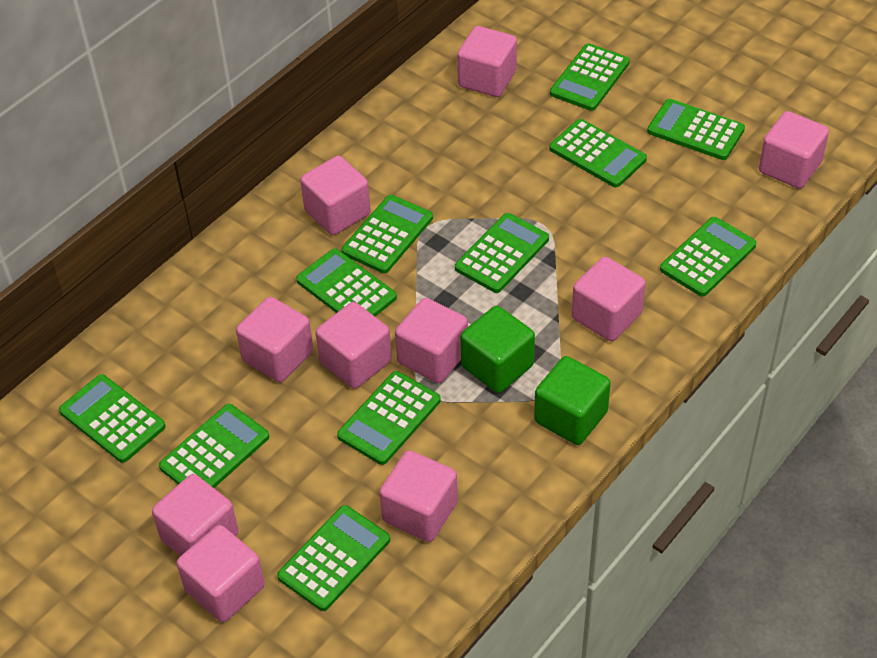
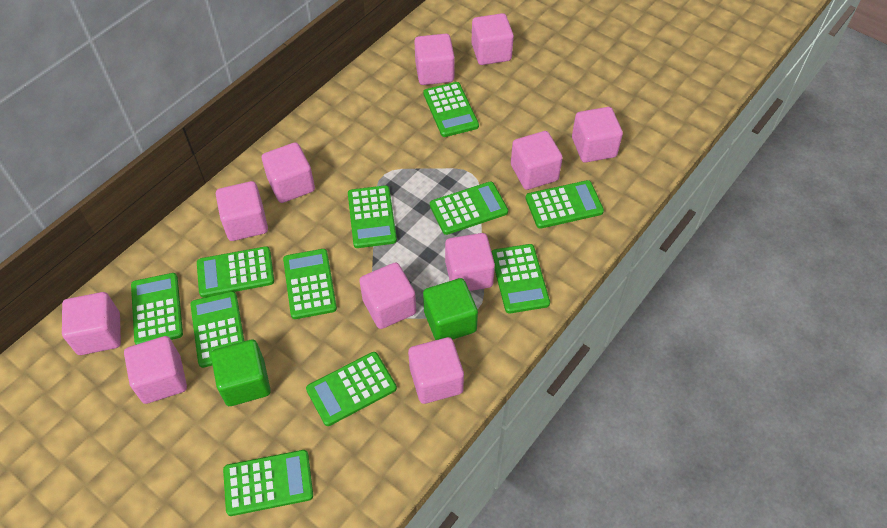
pink cube: 10 -> 11

